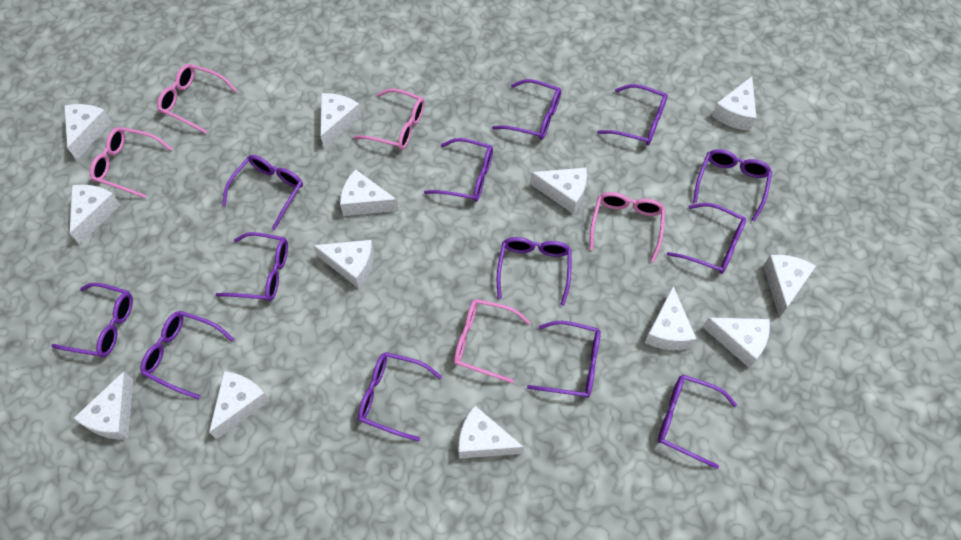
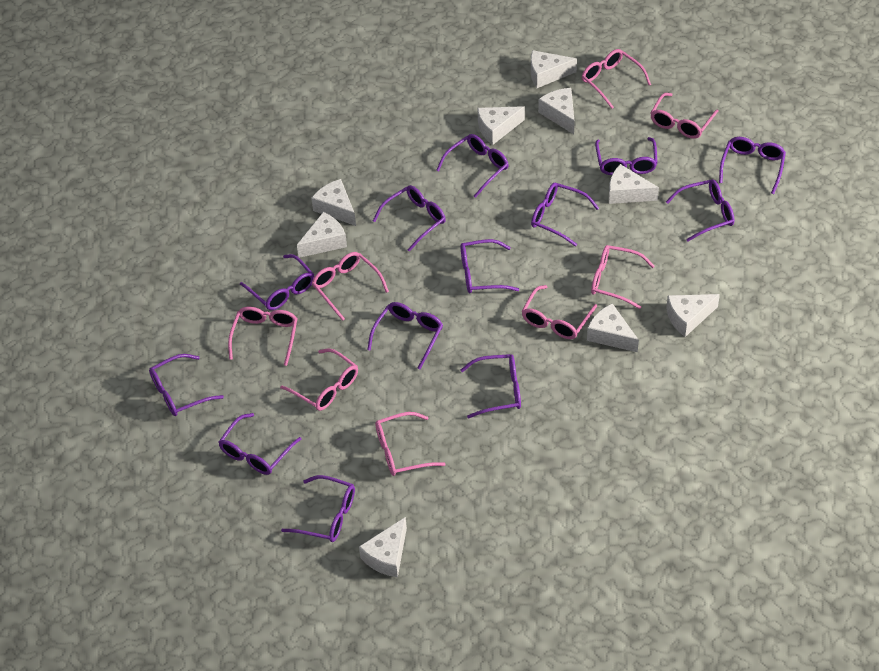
pink glasses: 5 -> 8
white cheese: 13 -> 9

